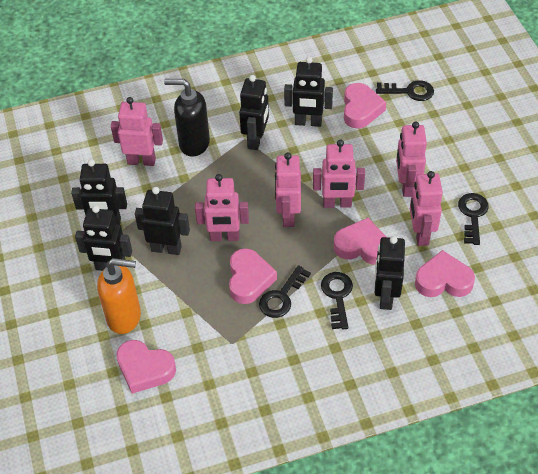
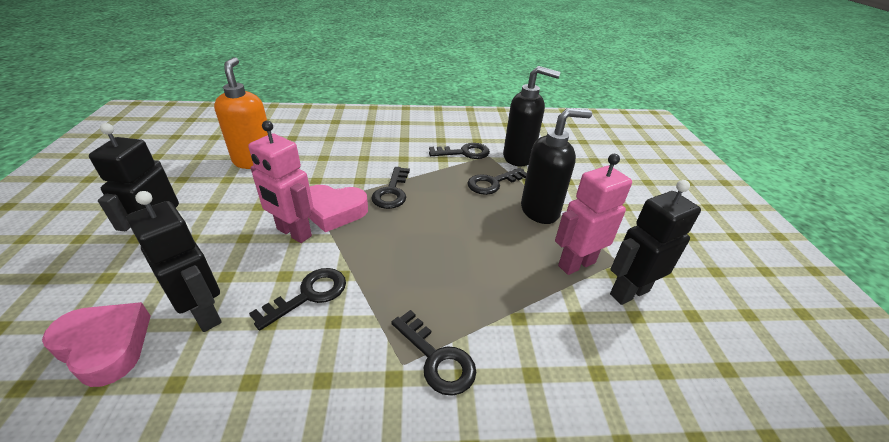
black key: 4 -> 5
black robot: 6 -> 3
black soap dispenser: 1 -> 2
pink heart: 5 -> 2
pink robot: 6 -> 2

